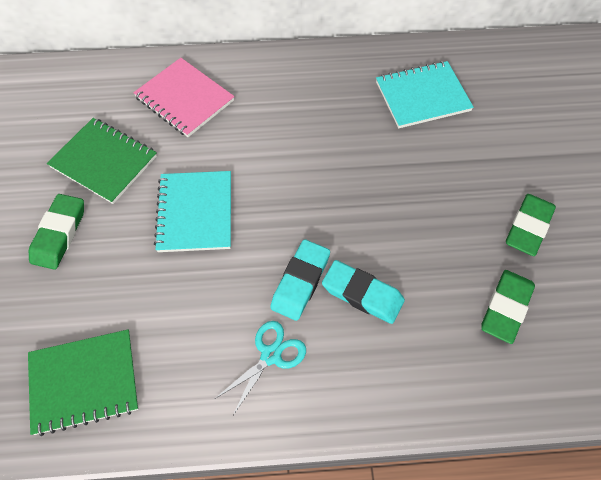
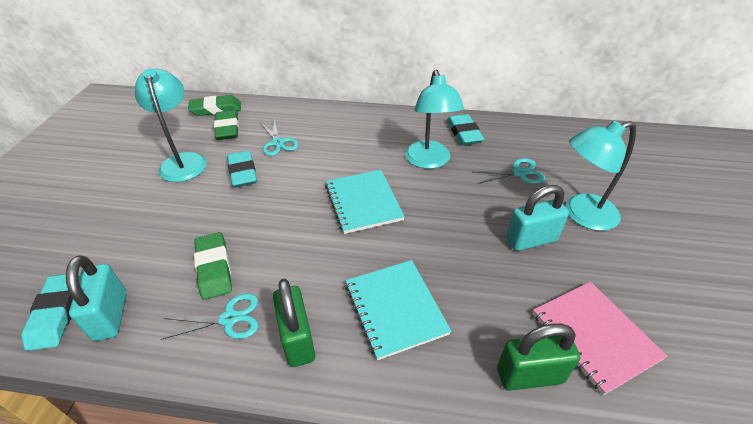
green notebook: 2 -> 0
green padlock: 0 -> 2
turquoise eraser: 2 -> 3
turquoise lamp: 0 -> 3
turquoise padlock: 0 -> 2
turquoise scissors: 1 -> 3

